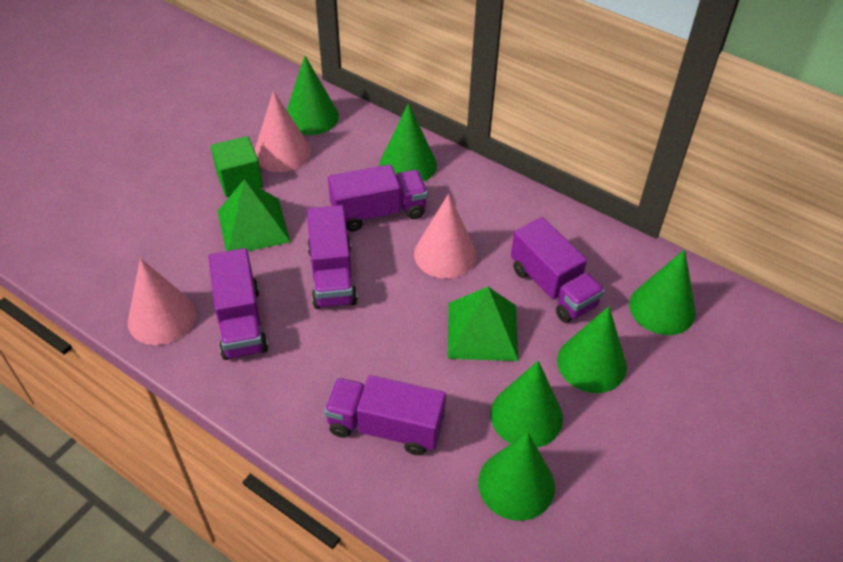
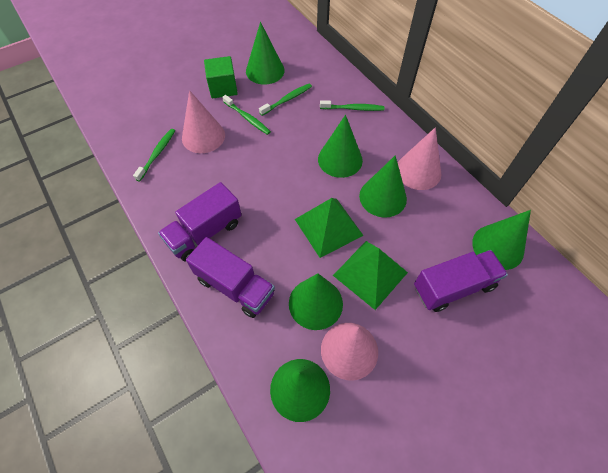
green toothbrush: 0 -> 4
purple truck: 5 -> 3

